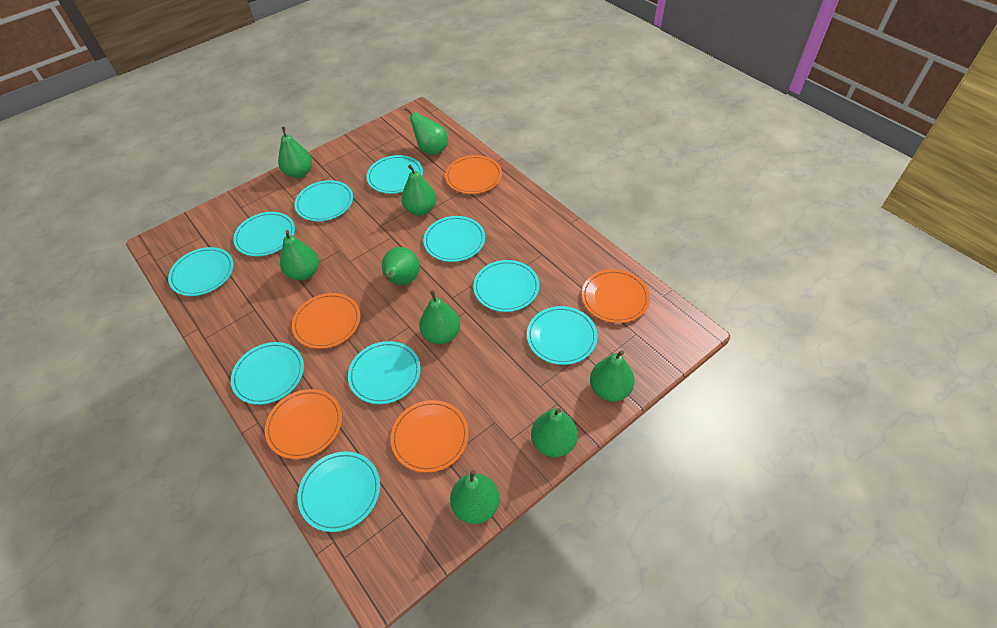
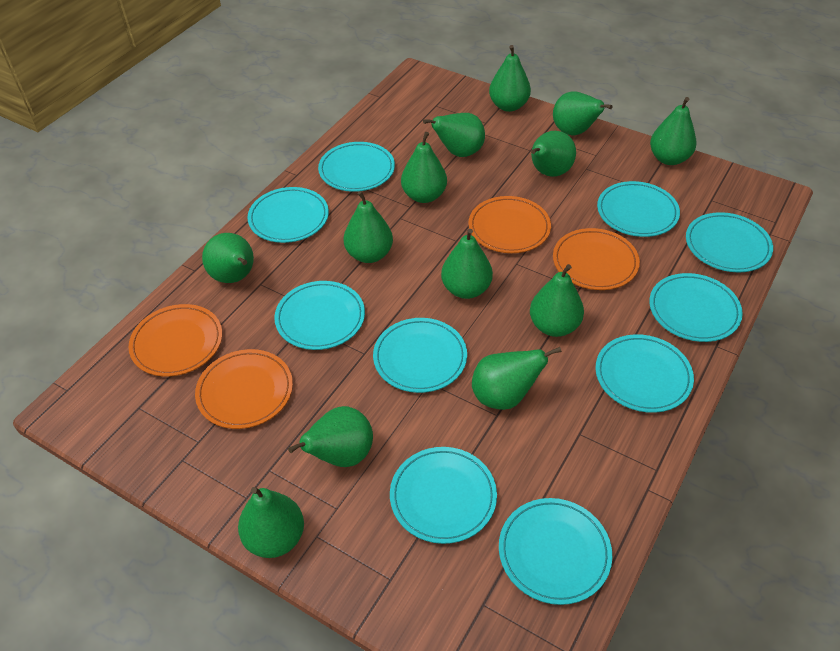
green pear: 9 -> 13
orange plate: 5 -> 4

